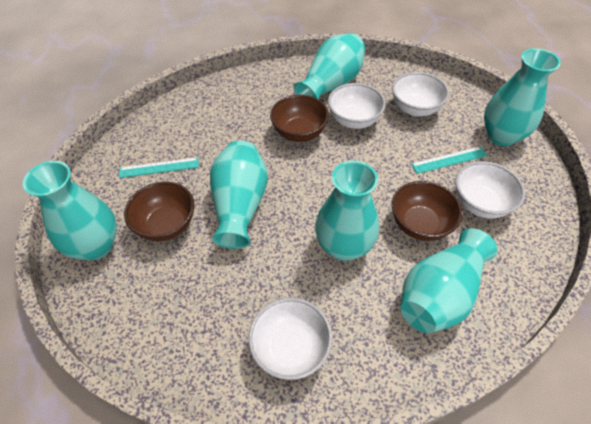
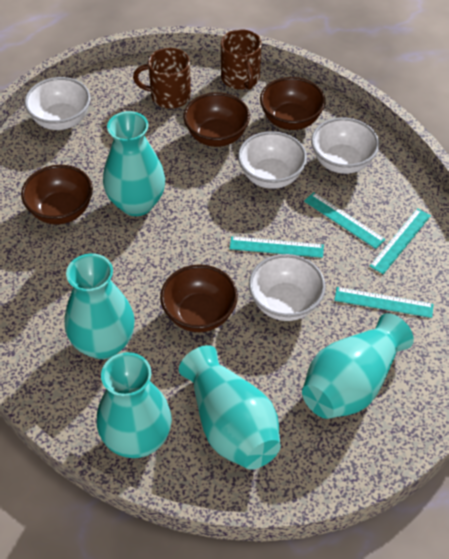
brown bowl: 3 -> 4
brown mug: 0 -> 2
turquoise ruler: 2 -> 4
turquoise vase: 6 -> 5

